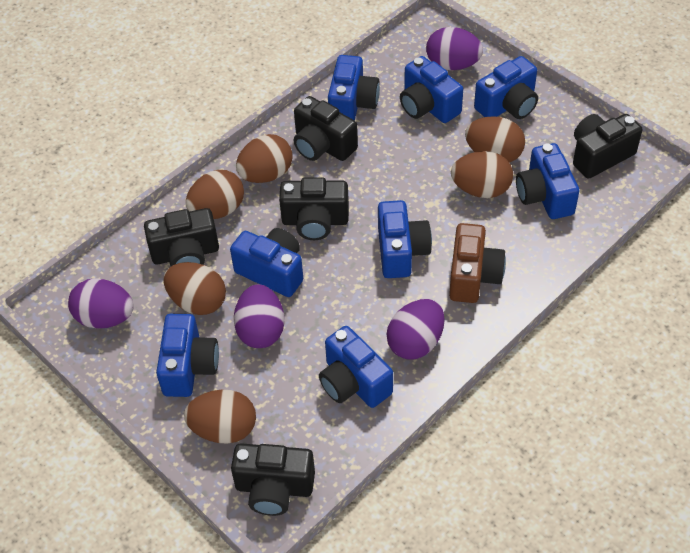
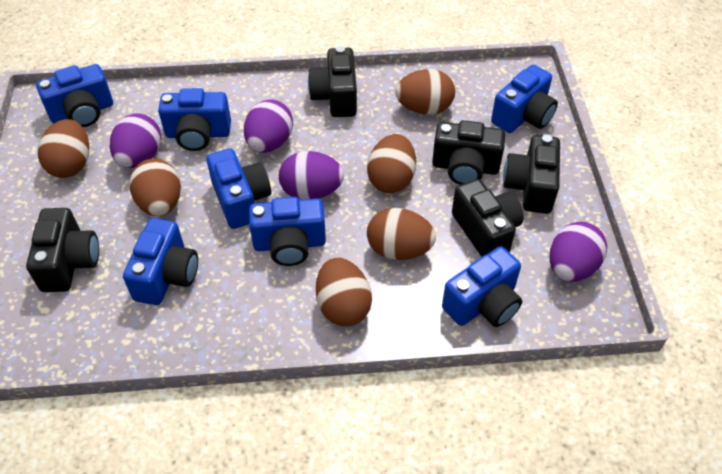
blue camera: 8 -> 7
brown camera: 1 -> 0

